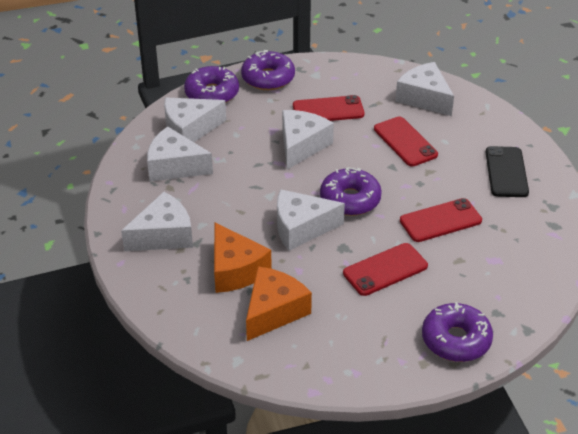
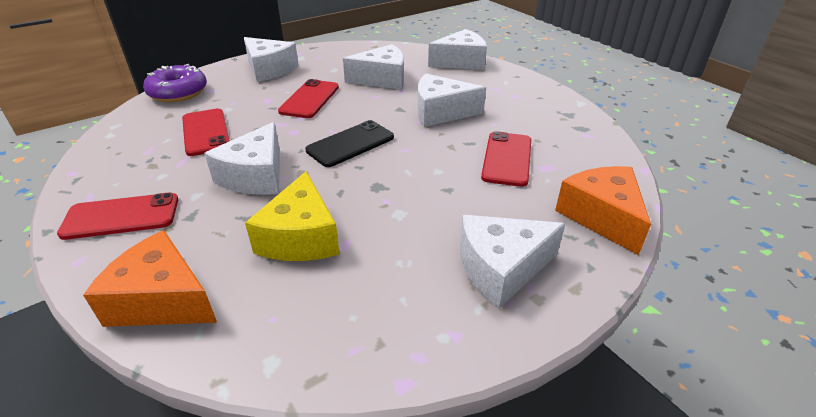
purple donut: 4 -> 1
yellow cheese: 0 -> 1

